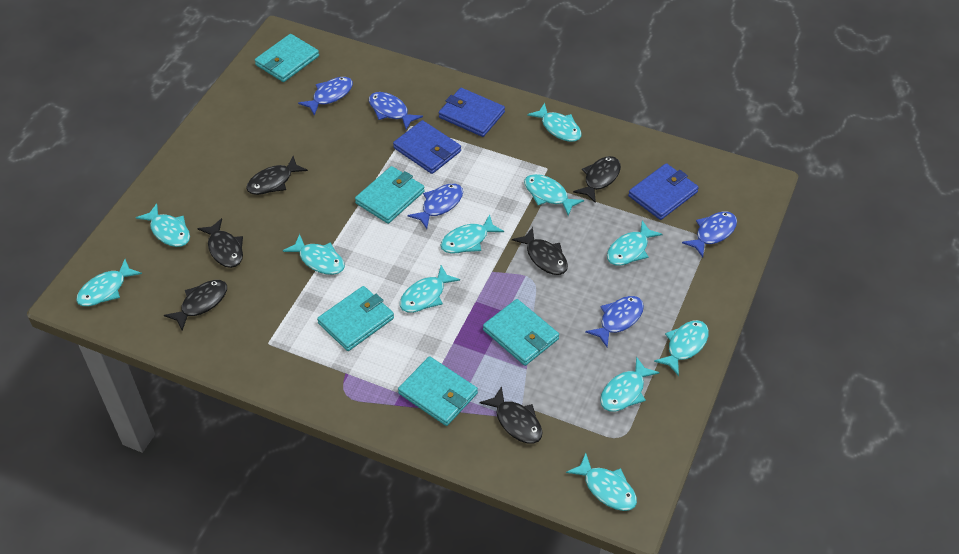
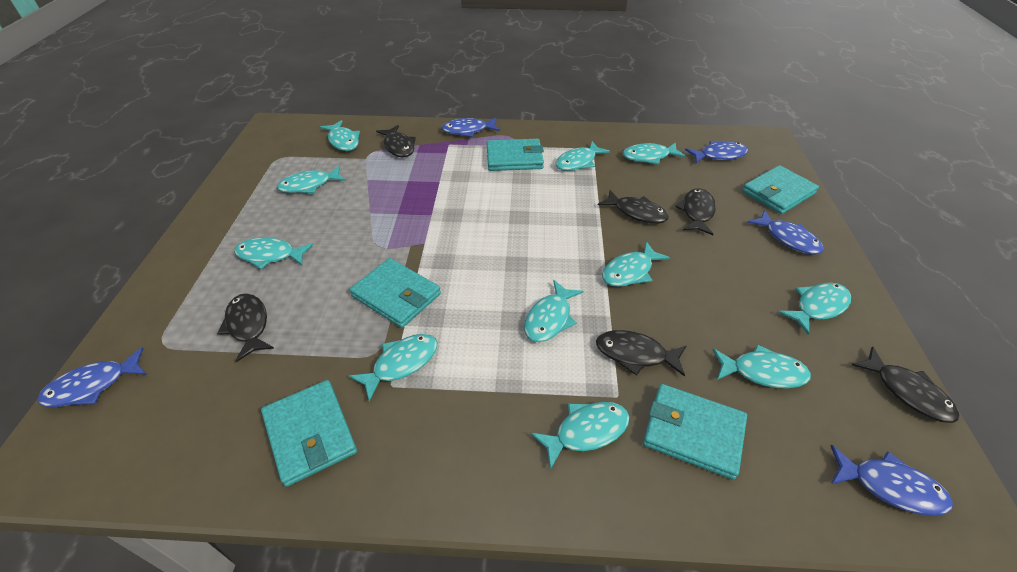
blue wallet: 3 -> 0

